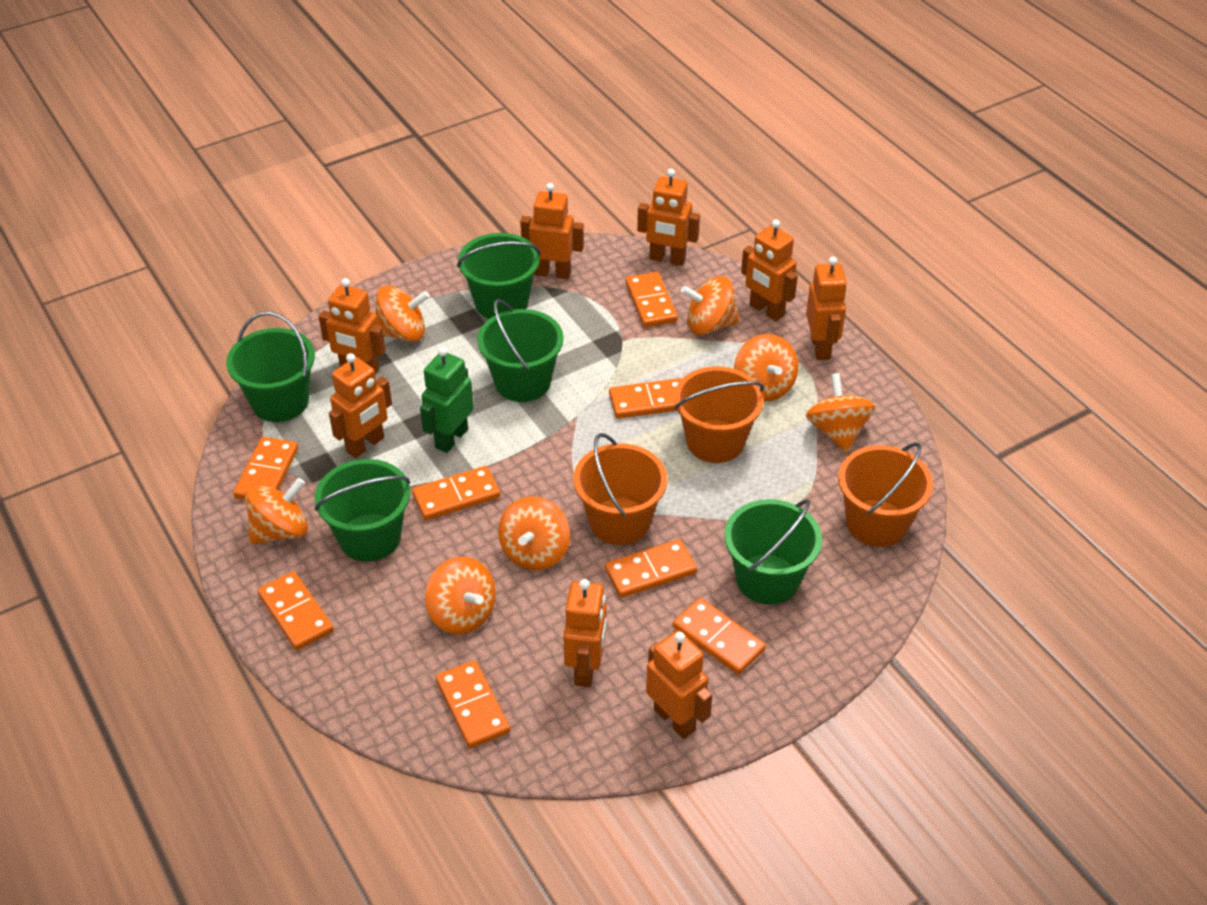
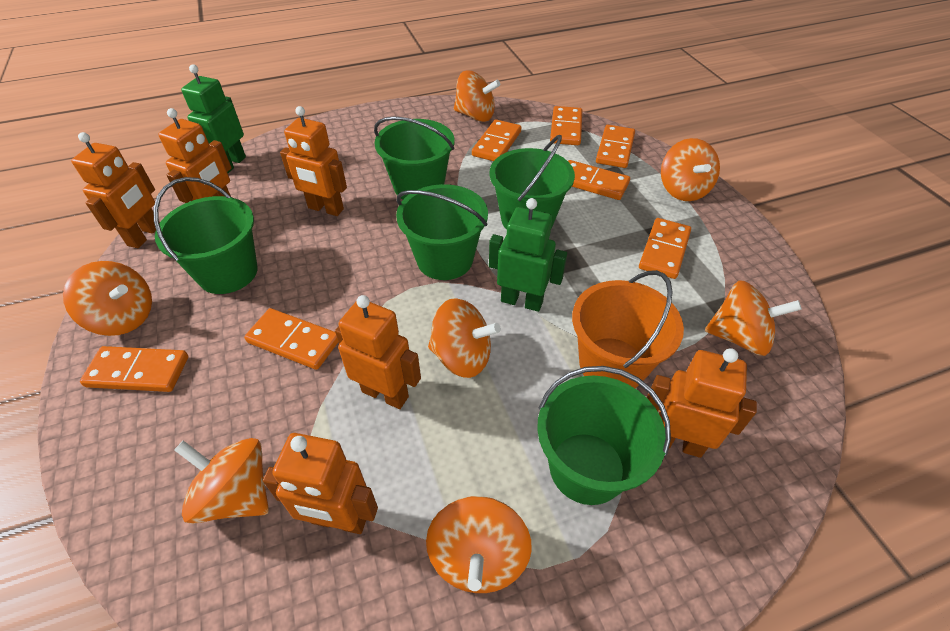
green robot: 1 -> 2
orange bucket: 3 -> 1
orange domino: 8 -> 7
orange robot: 8 -> 6

